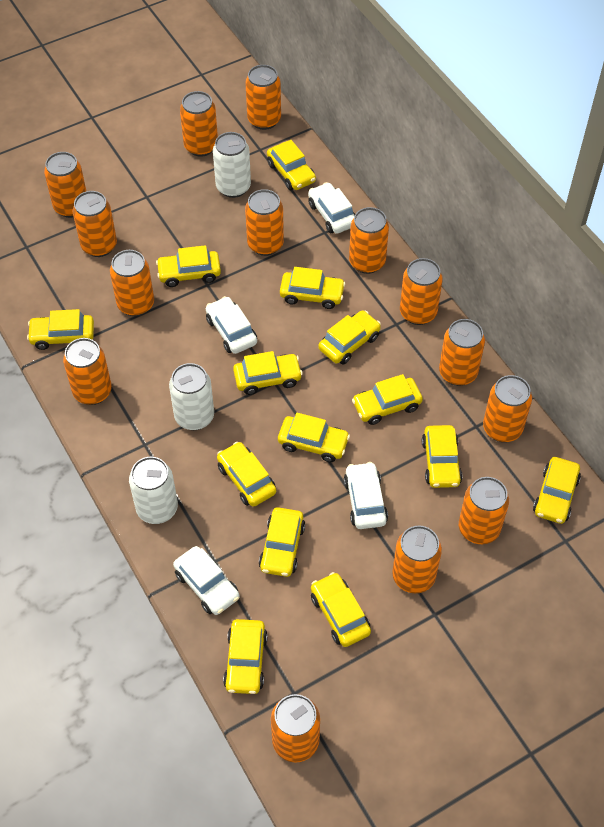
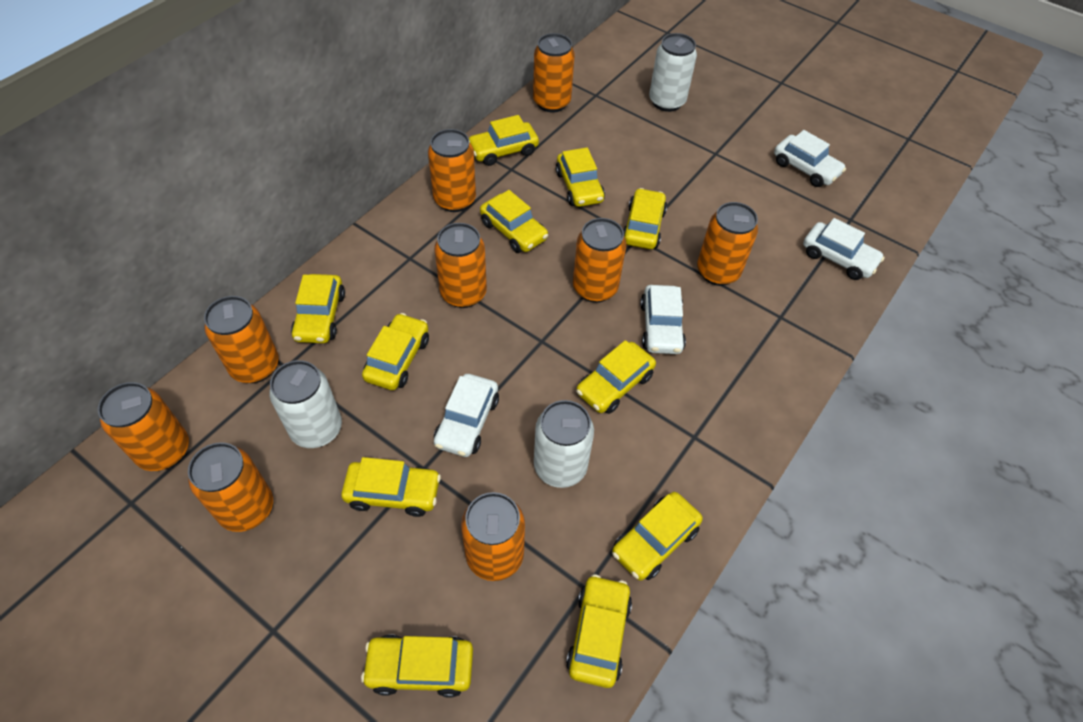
orange can: 14 -> 9
yellow car: 14 -> 11

